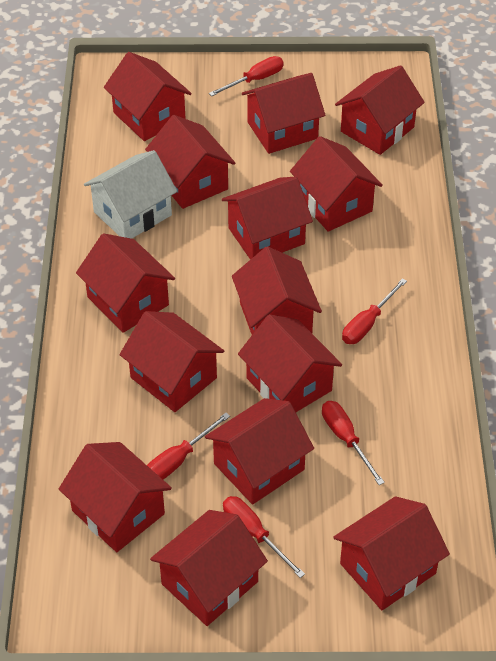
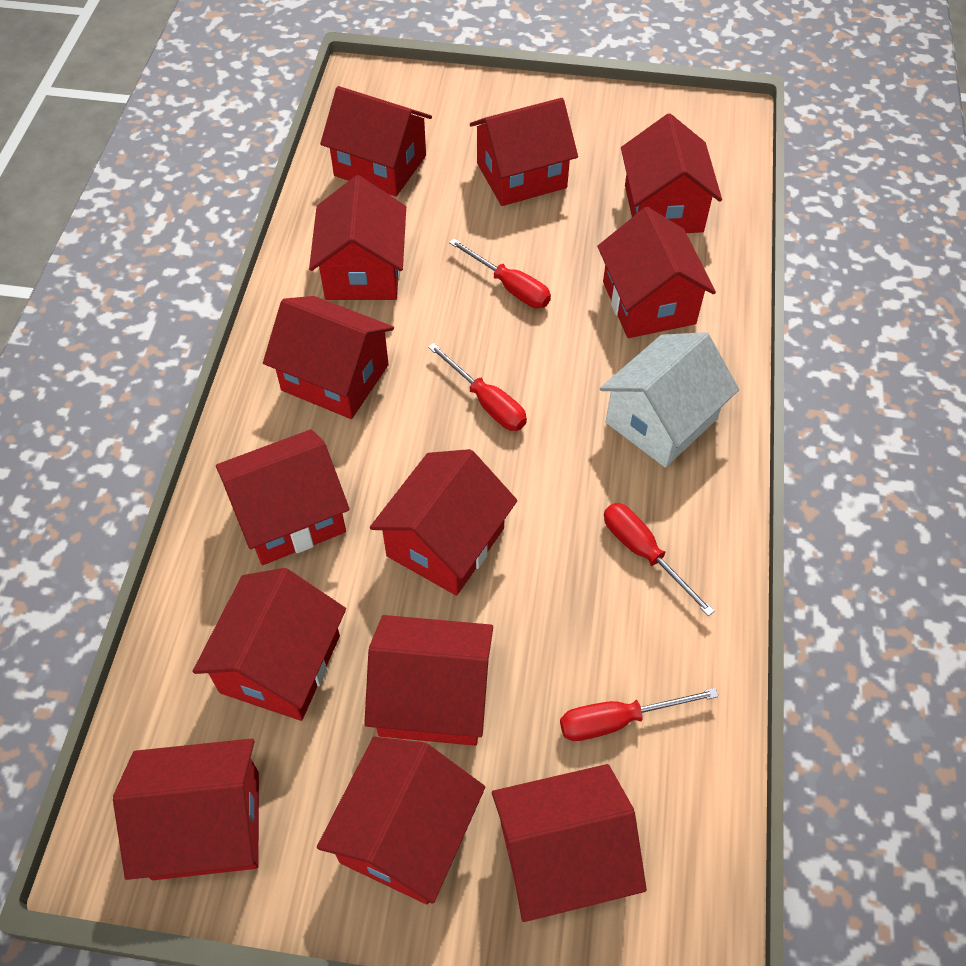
red house: 14 -> 13
red screwdriver: 5 -> 4

